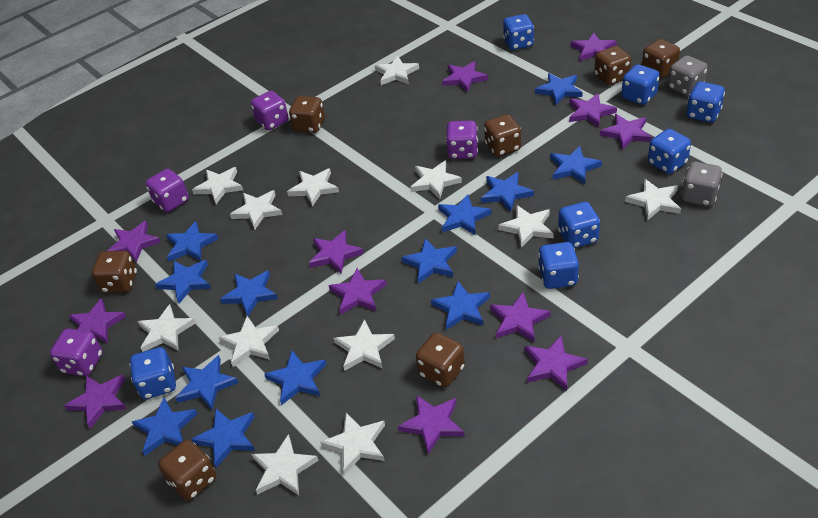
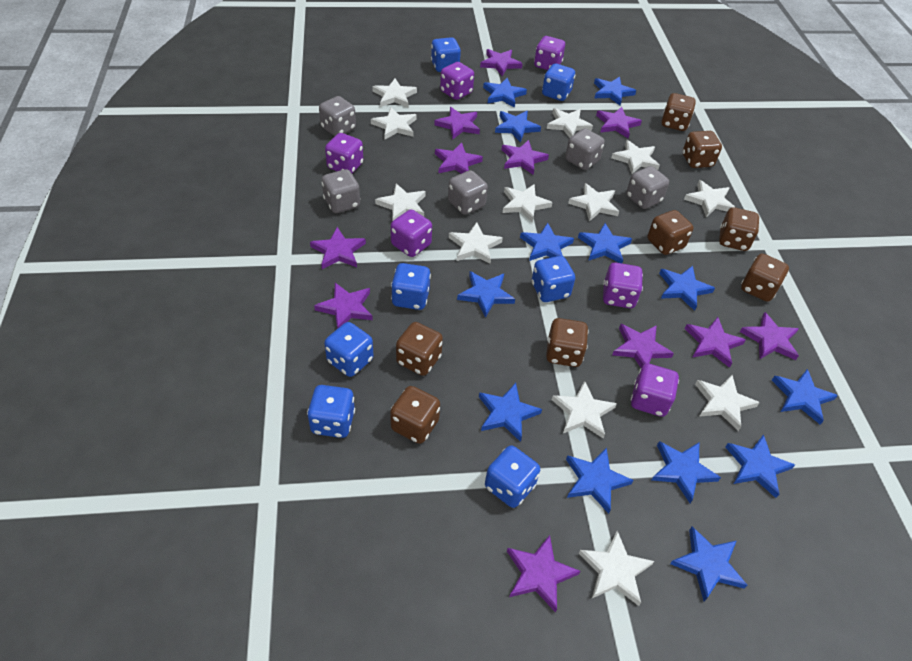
brown dice: 7 -> 8
grey dice: 2 -> 5
purple dice: 4 -> 6
purple star: 12 -> 11

